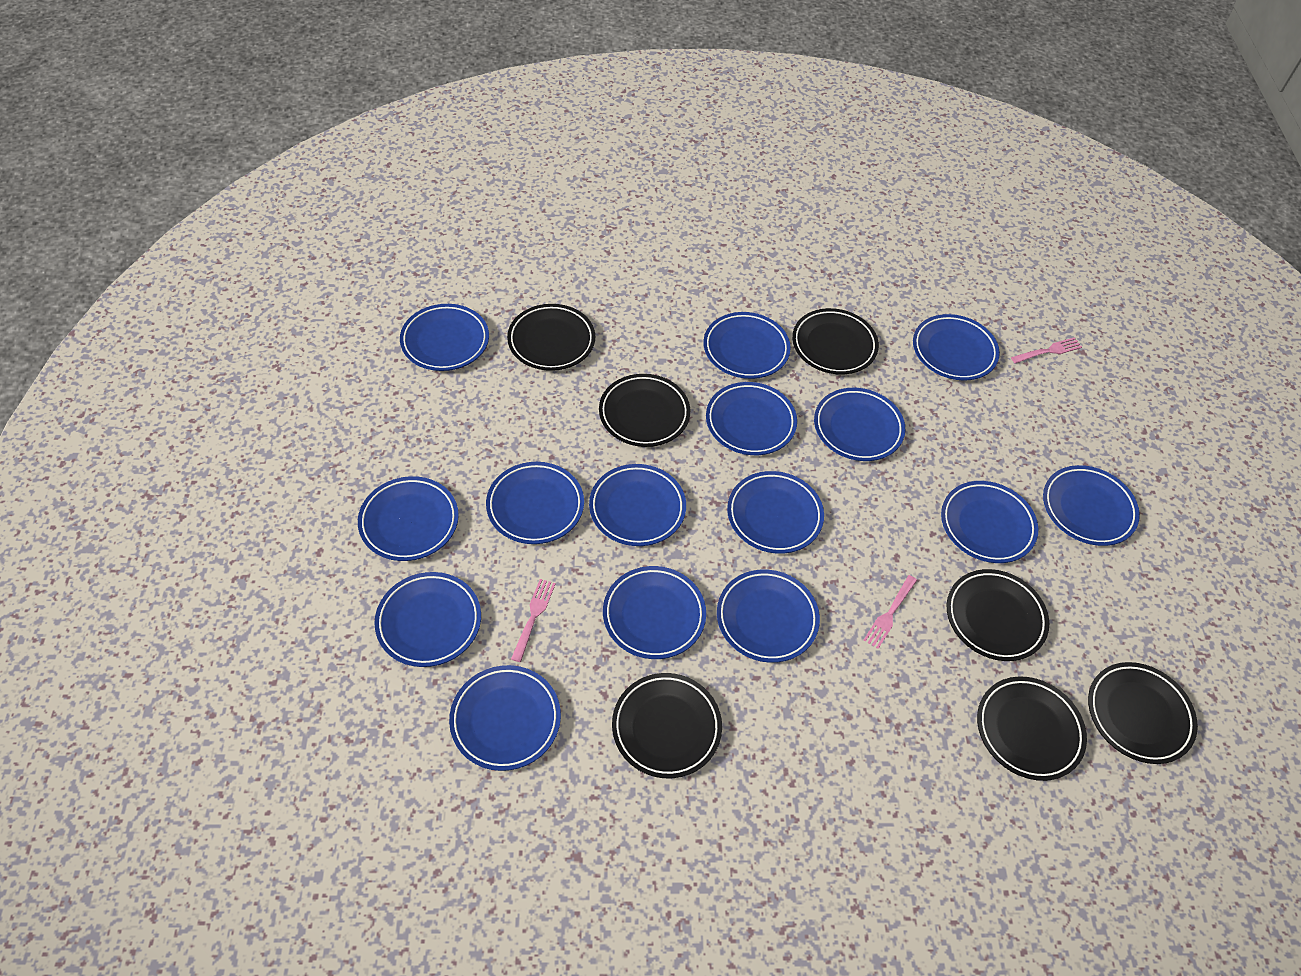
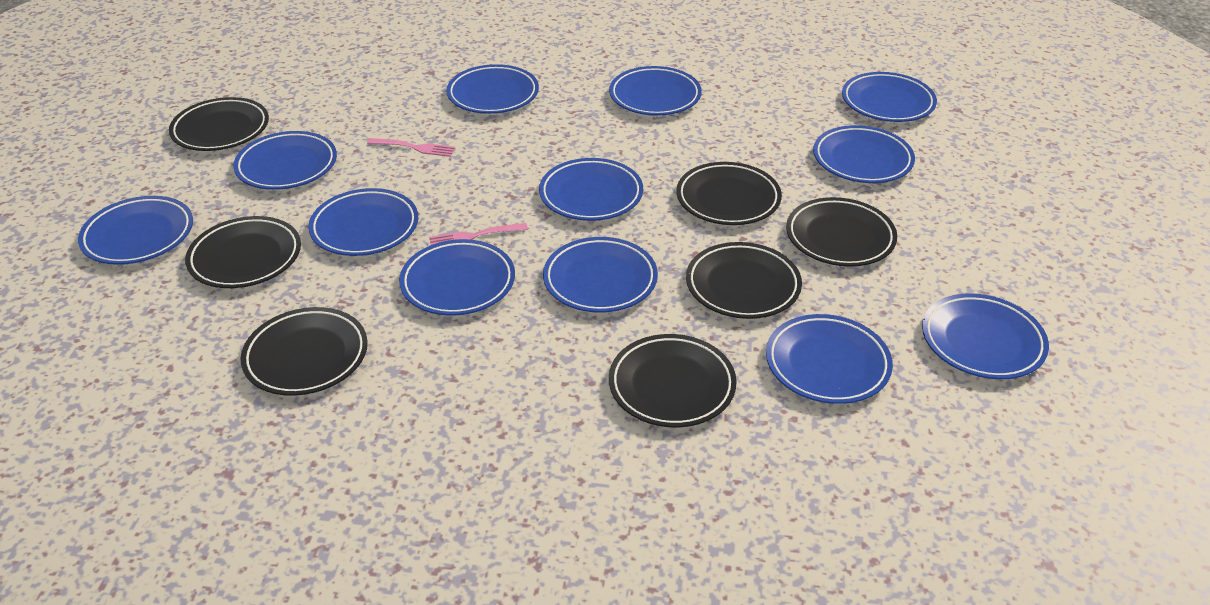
blue plate: 15 -> 12
pink fork: 3 -> 2

